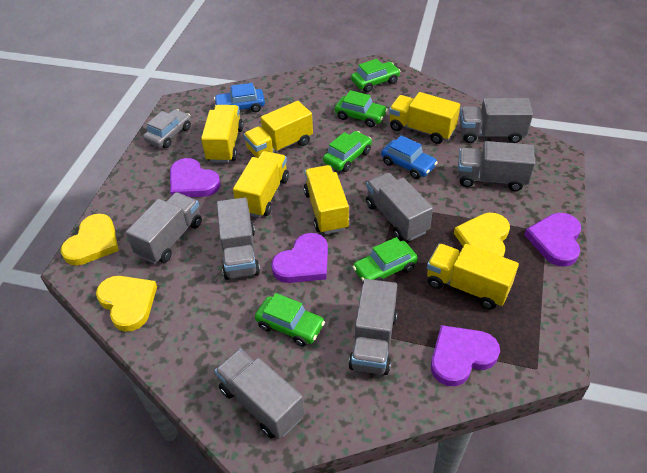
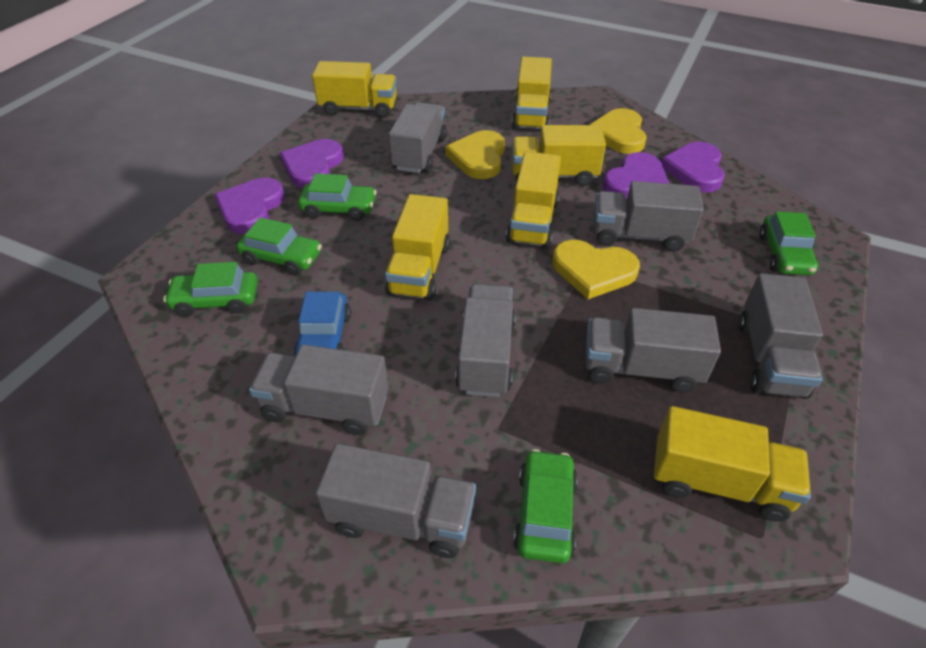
blue car: 2 -> 1
grey car: 1 -> 0

